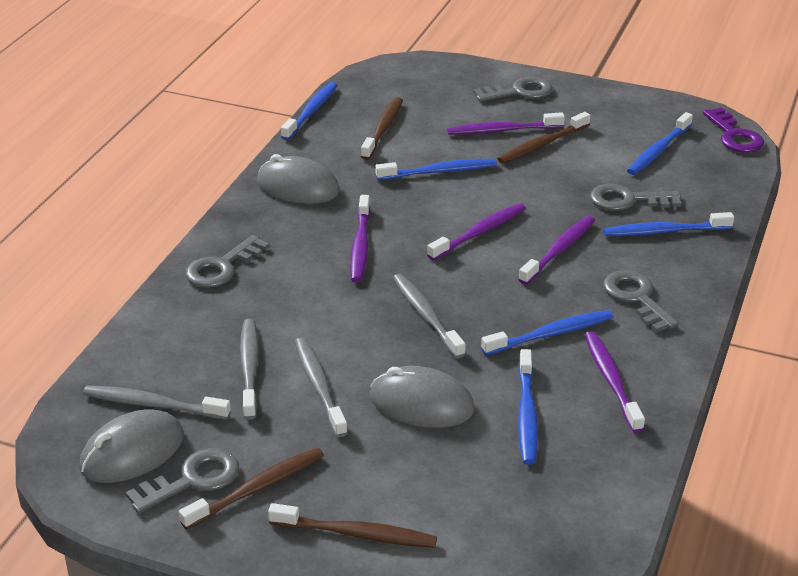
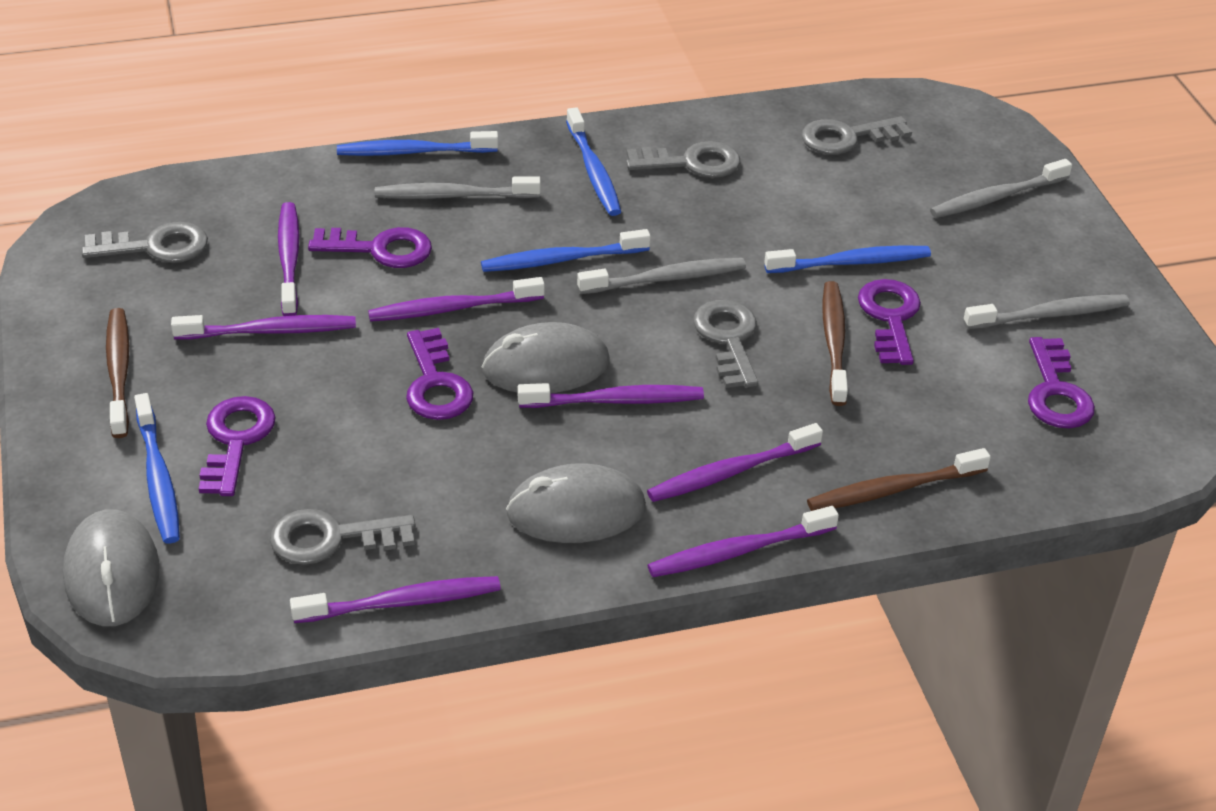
blue toothbrush: 6 -> 5
brown toothbrush: 4 -> 3
purple key: 1 -> 5
purple toothbrush: 5 -> 7

